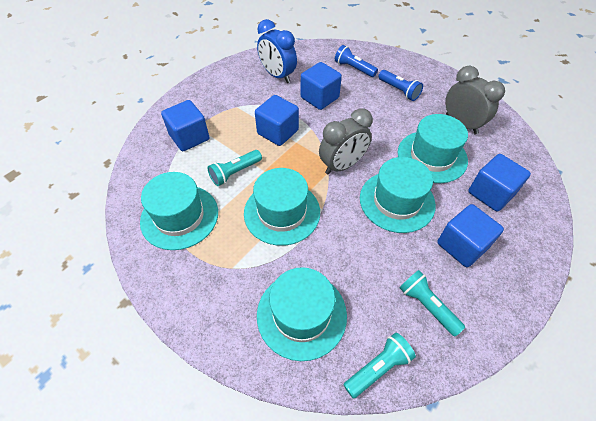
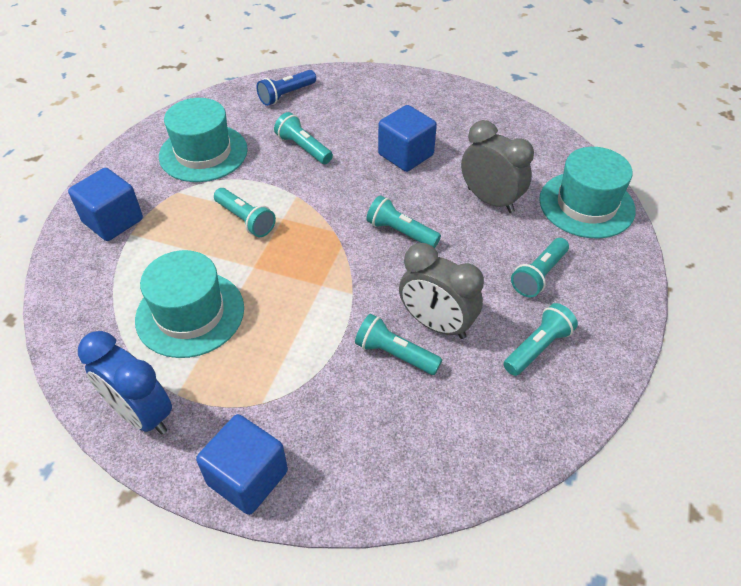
blue cube: 5 -> 3
blue flashlight: 2 -> 1
turquoise flashlight: 3 -> 6
turquoise hat: 5 -> 3

